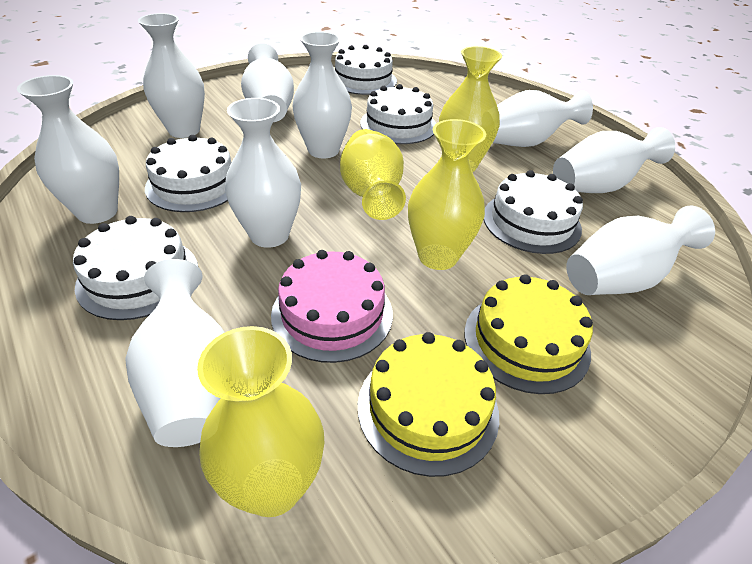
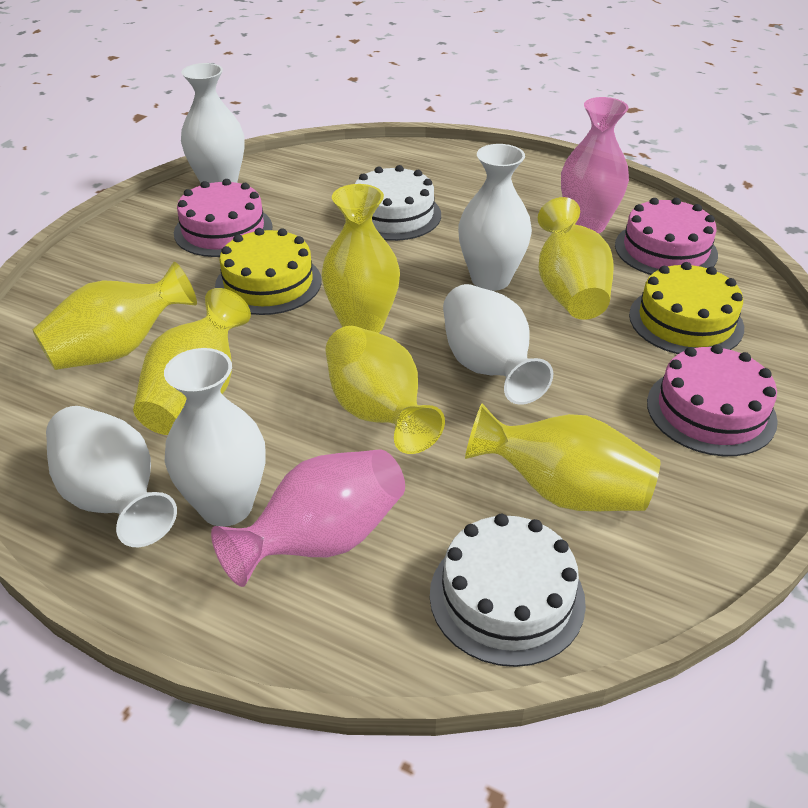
pink cake: 1 -> 3
pink vase: 0 -> 2
white cake: 5 -> 2
white vase: 9 -> 5
yellow vase: 4 -> 6

